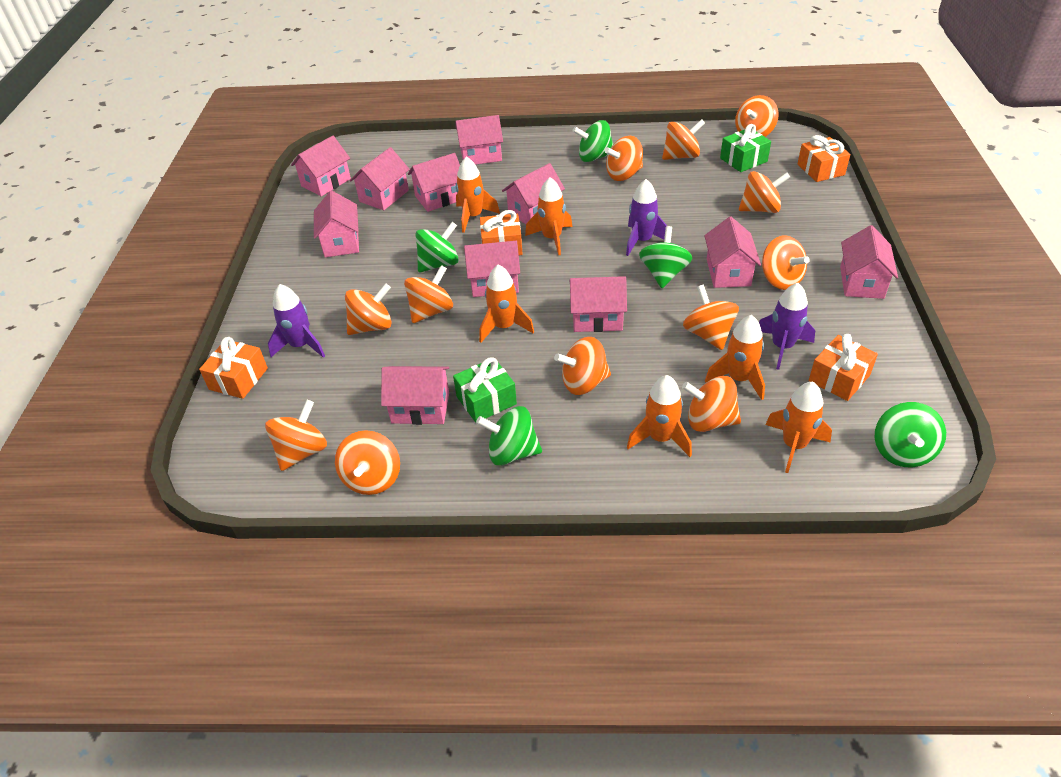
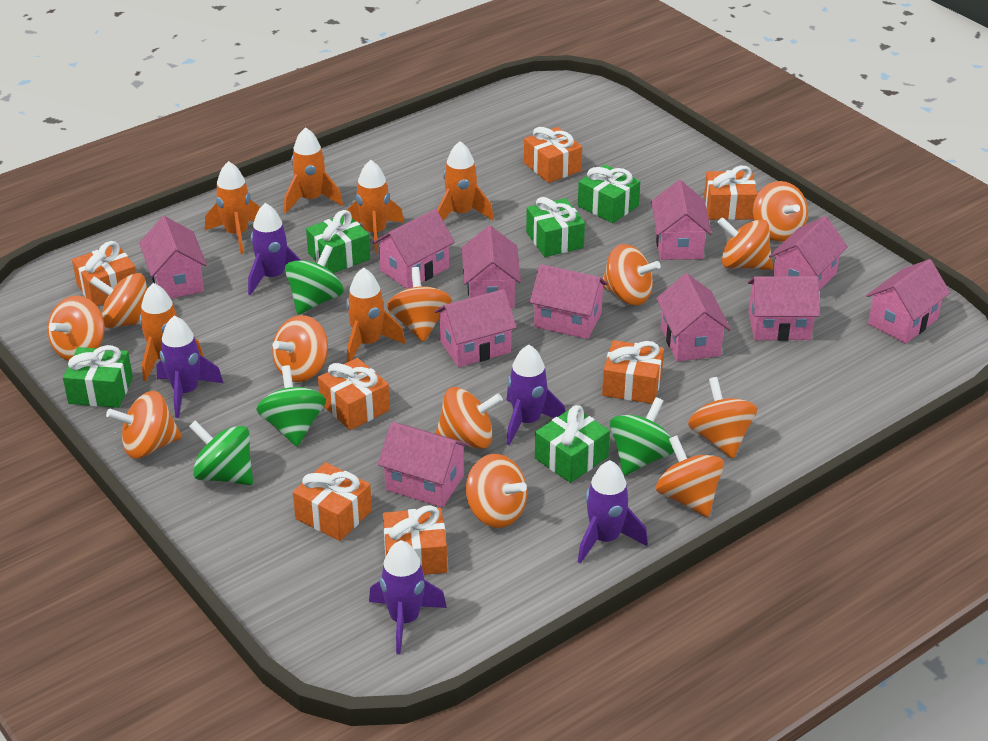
green gift: 2 -> 5
green spinning top: 5 -> 4
orange gift: 4 -> 7
purple rocket: 3 -> 5

